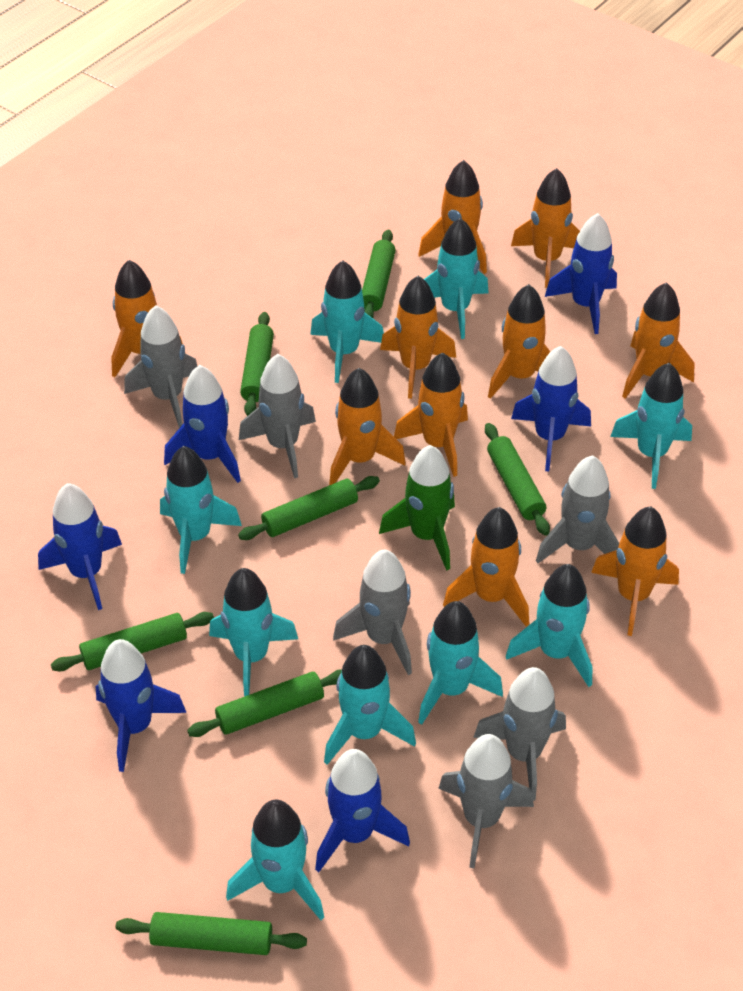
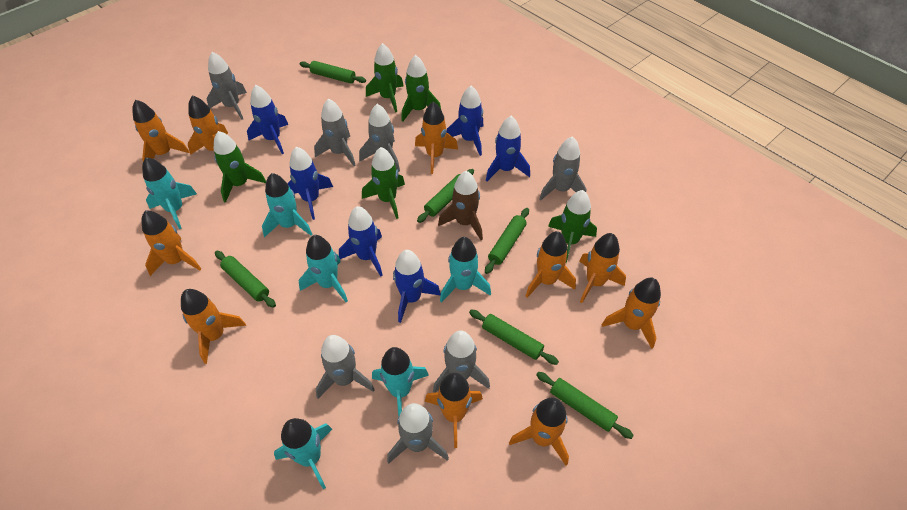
brown rocket: 0 -> 1
green rocket: 1 -> 5
green rolling pin: 7 -> 6
grey rocket: 6 -> 7
turquoise rocket: 9 -> 6

